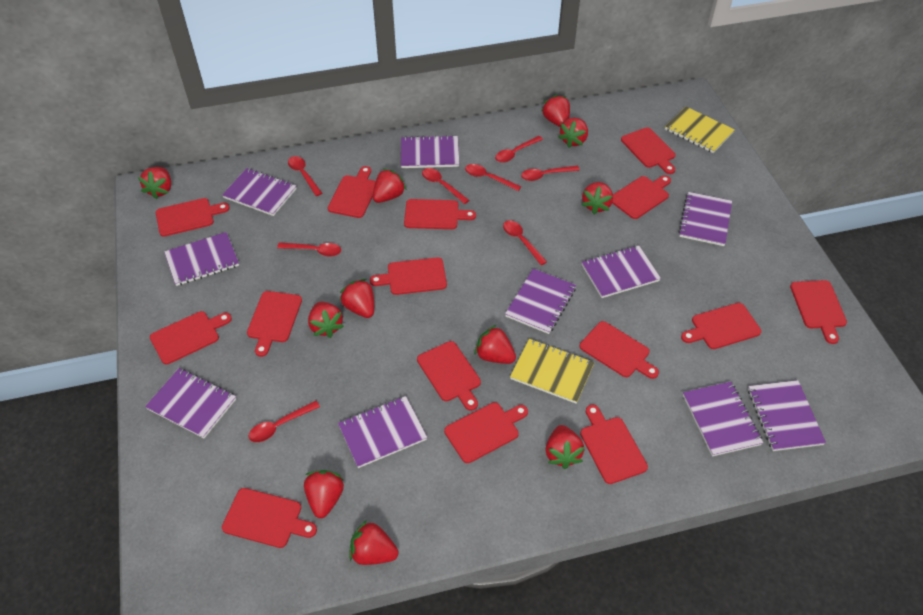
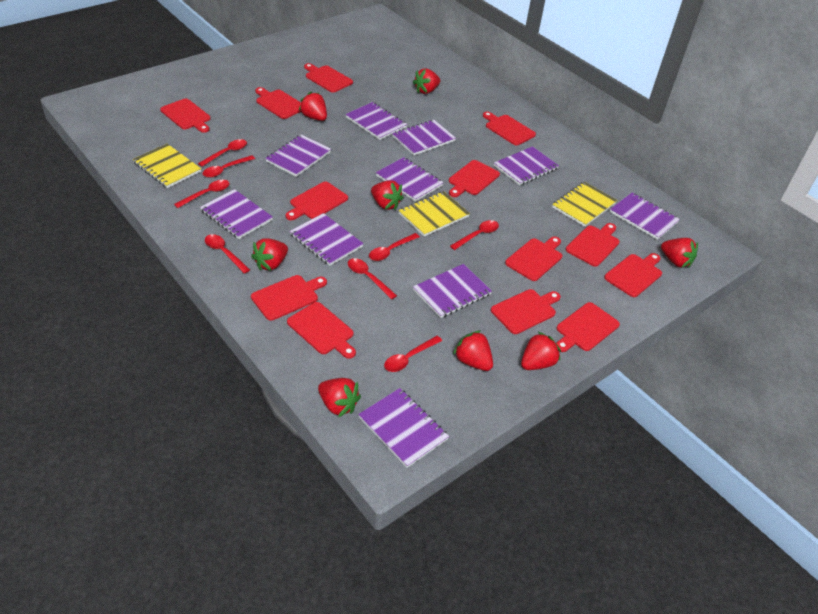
red cutting board: 15 -> 13
red strawberry: 11 -> 8
yellow notebook: 2 -> 3

